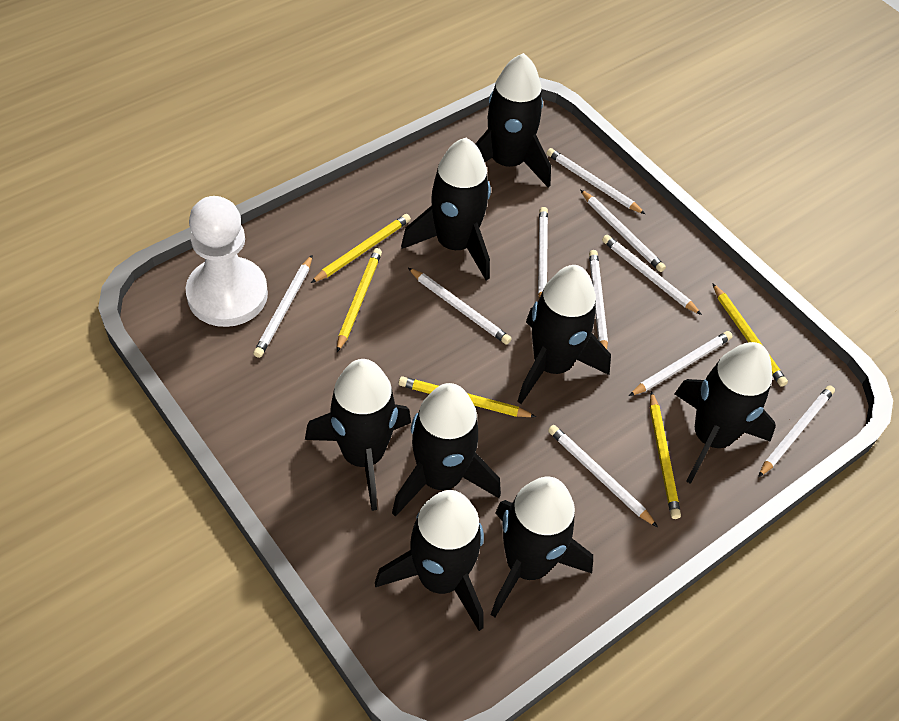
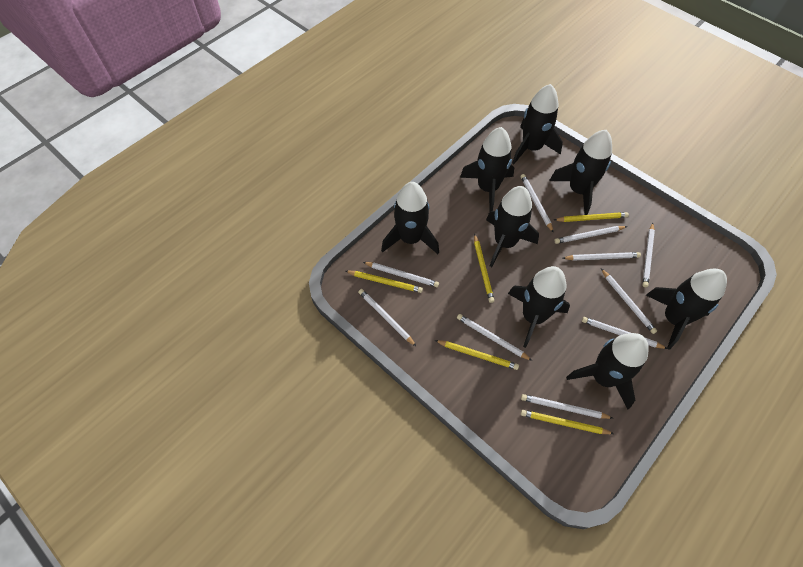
white pawn: 1 -> 0

